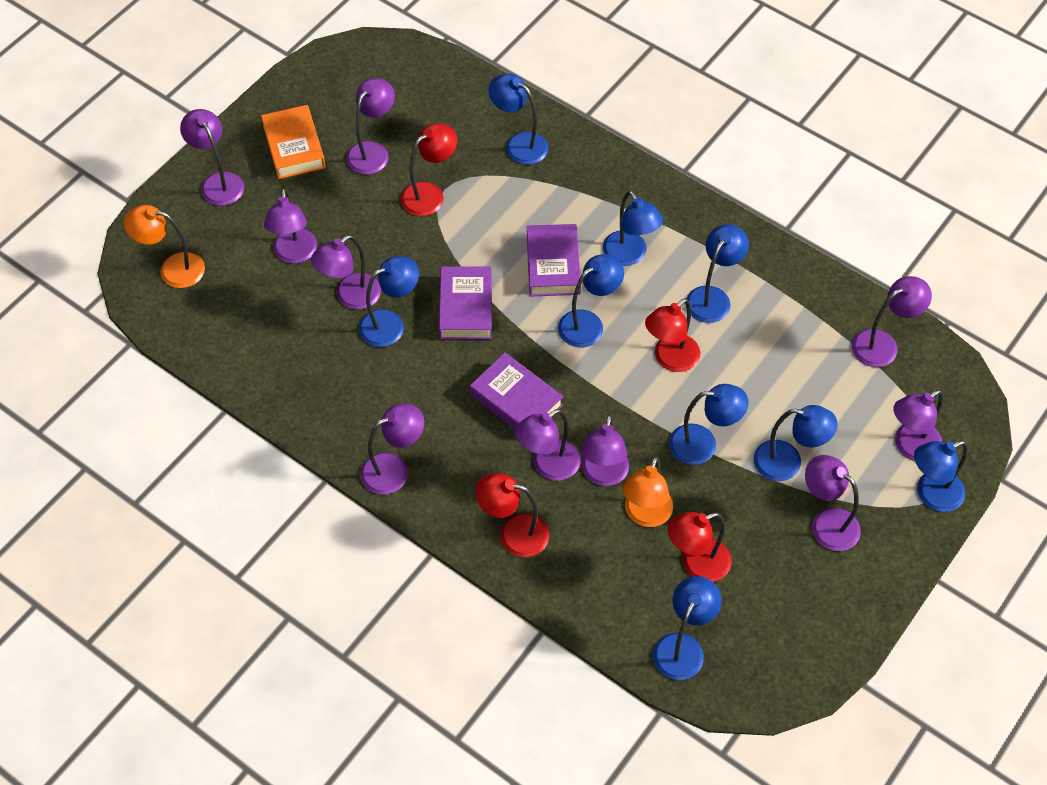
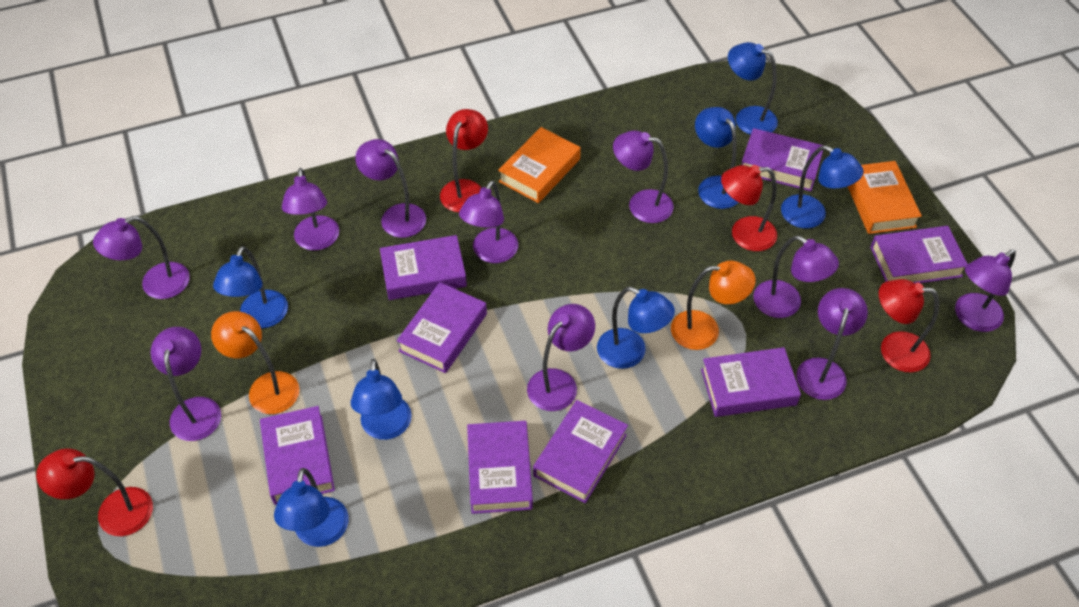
blue lamp: 9 -> 7
orange book: 1 -> 2
purple book: 3 -> 8

